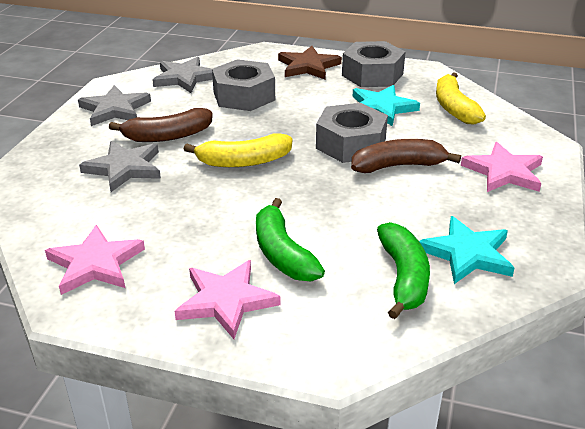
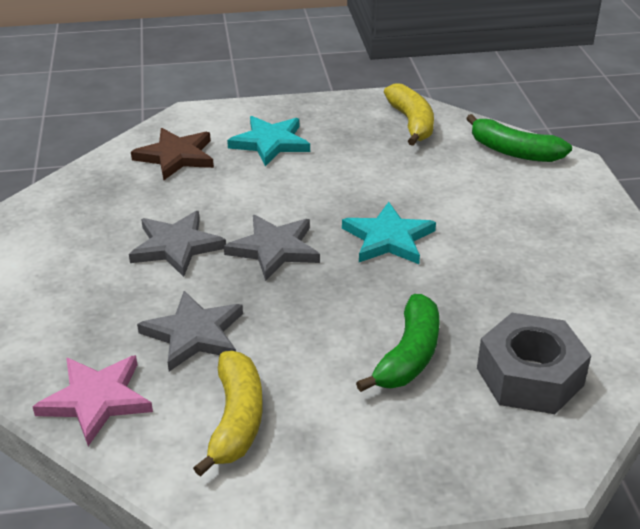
brown banana: 2 -> 0
grey nut: 3 -> 1
pink star: 3 -> 1

